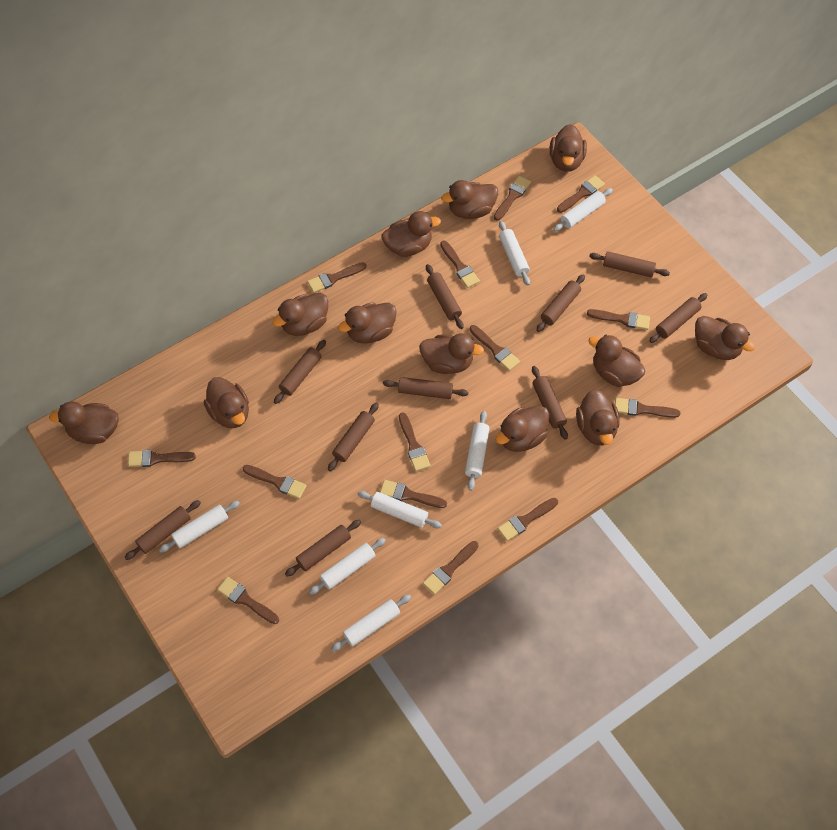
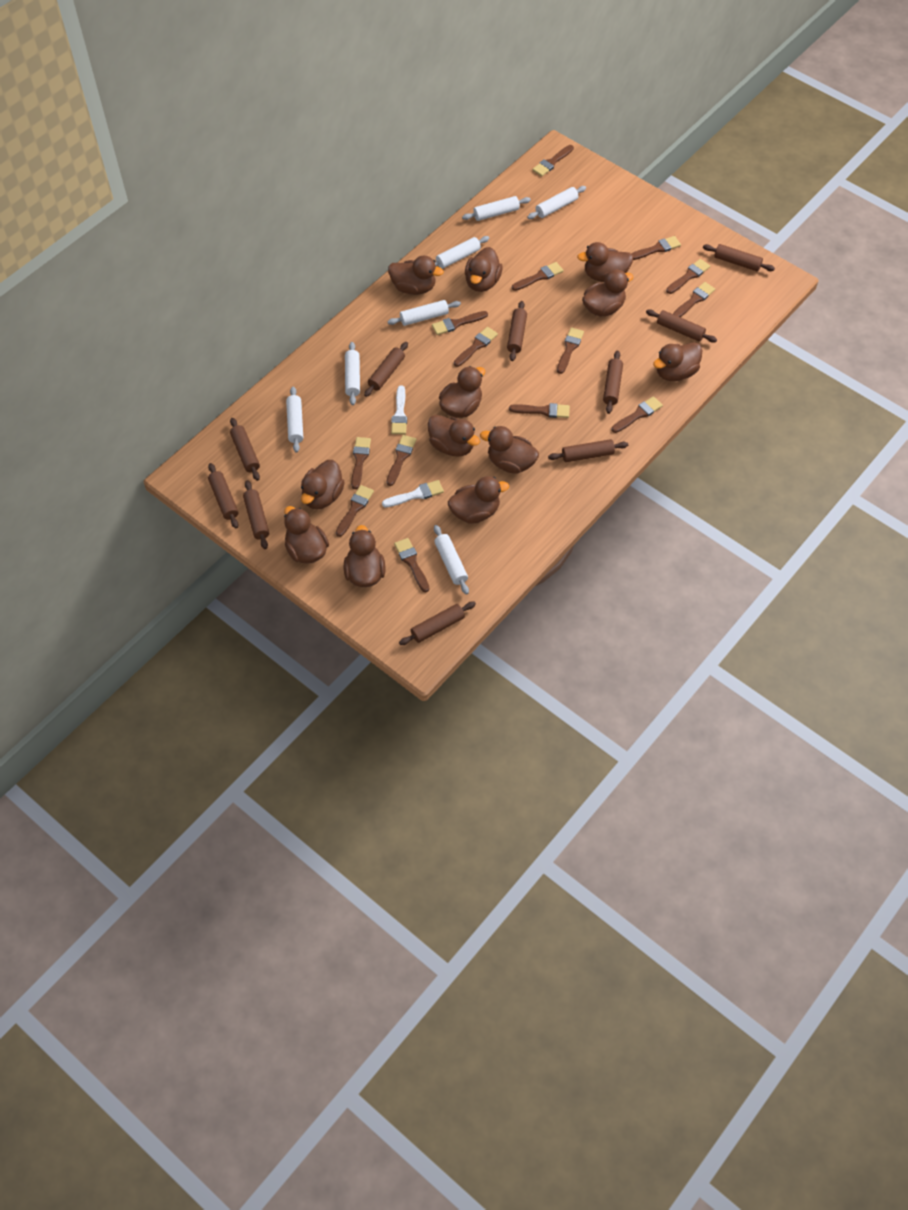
white brush: 0 -> 2

